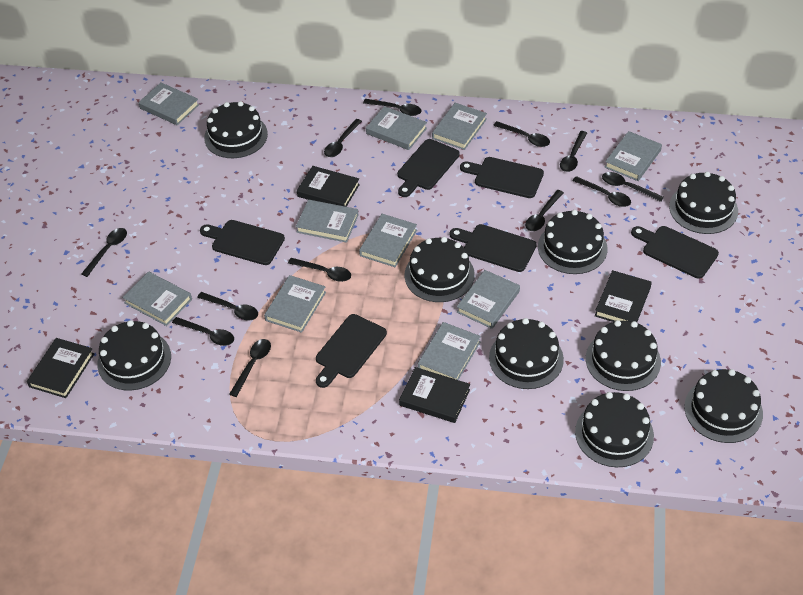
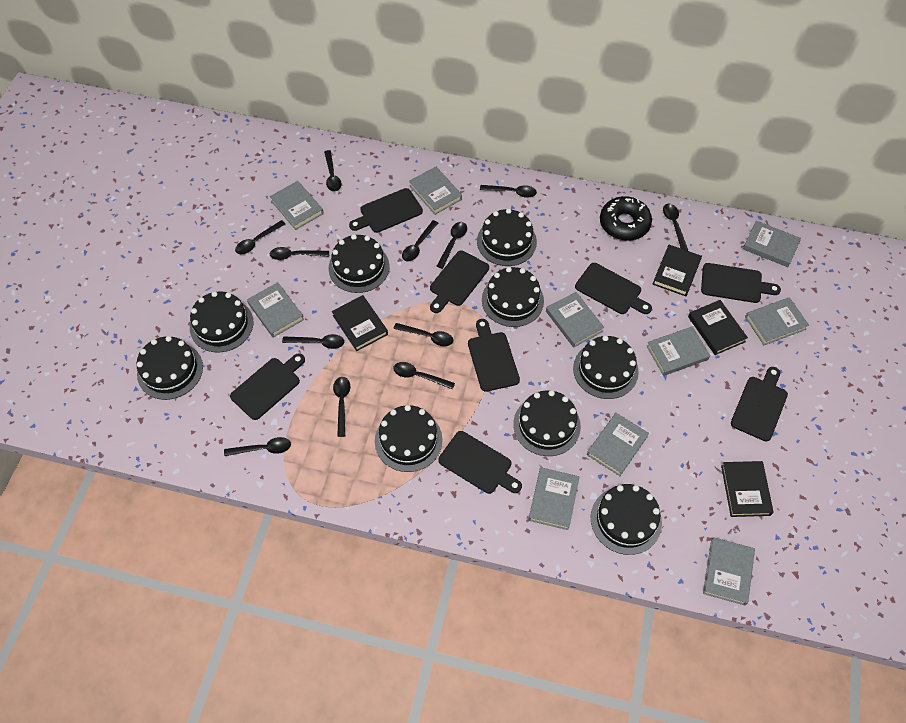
black cutting board: 6 -> 8
black donut: 0 -> 1

